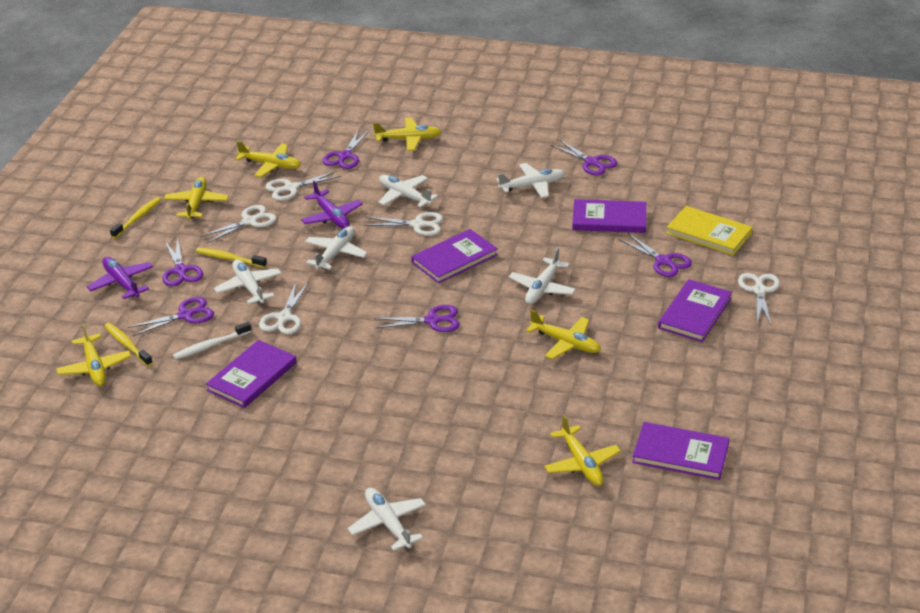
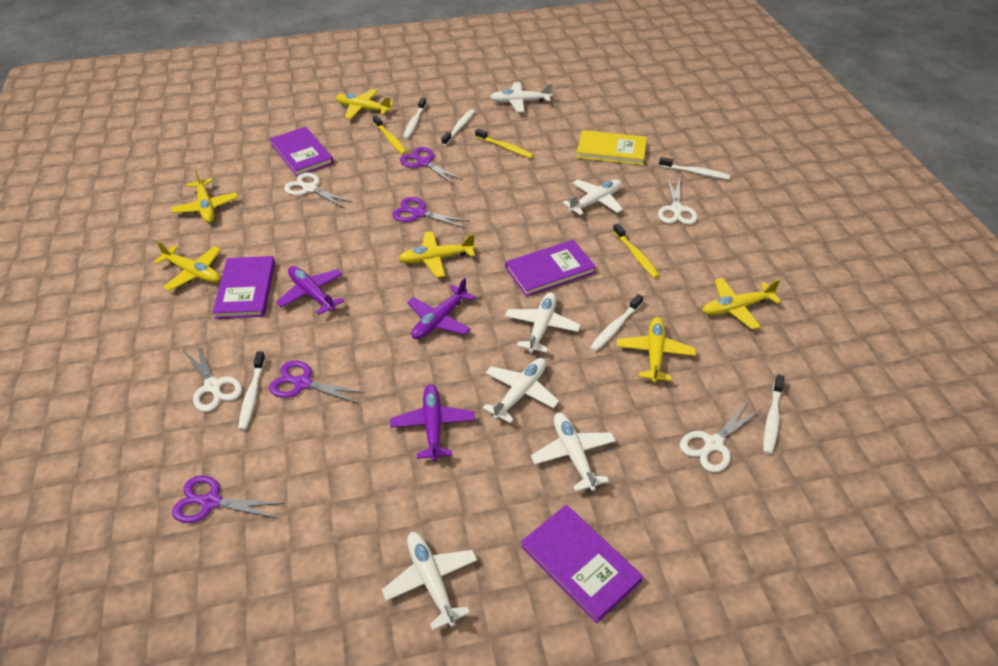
purple book: 5 -> 4
purple plane: 2 -> 3
purple scissors: 6 -> 4
white scissors: 5 -> 4
white toothbrush: 1 -> 6

